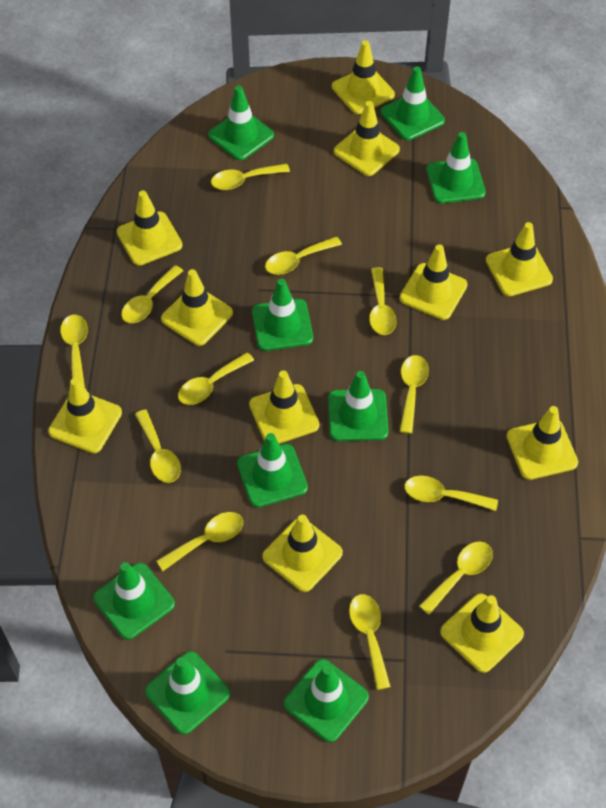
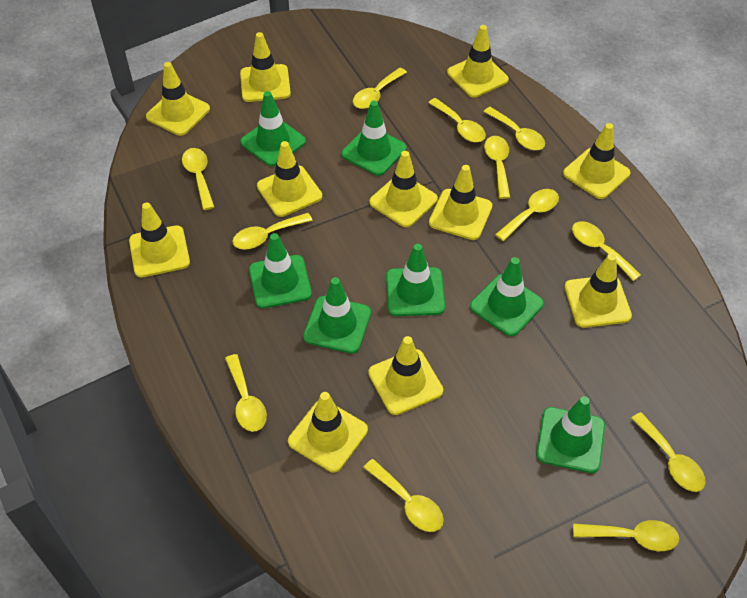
green traffic cone: 9 -> 7

